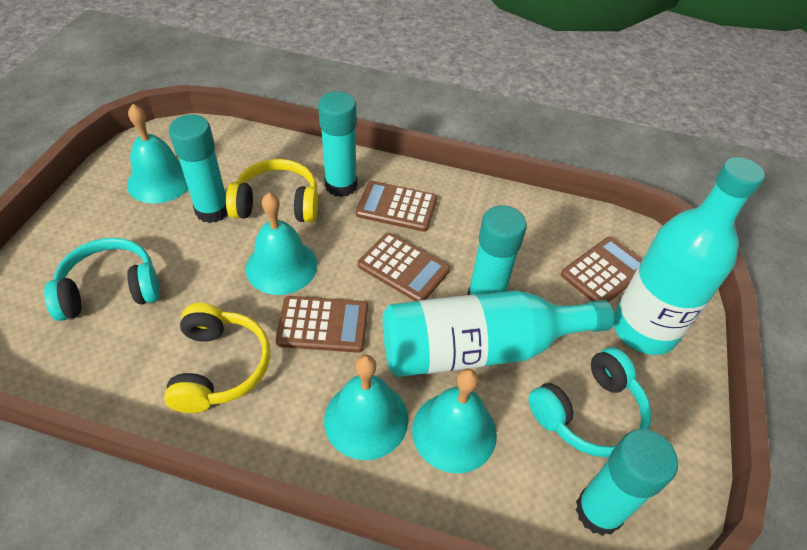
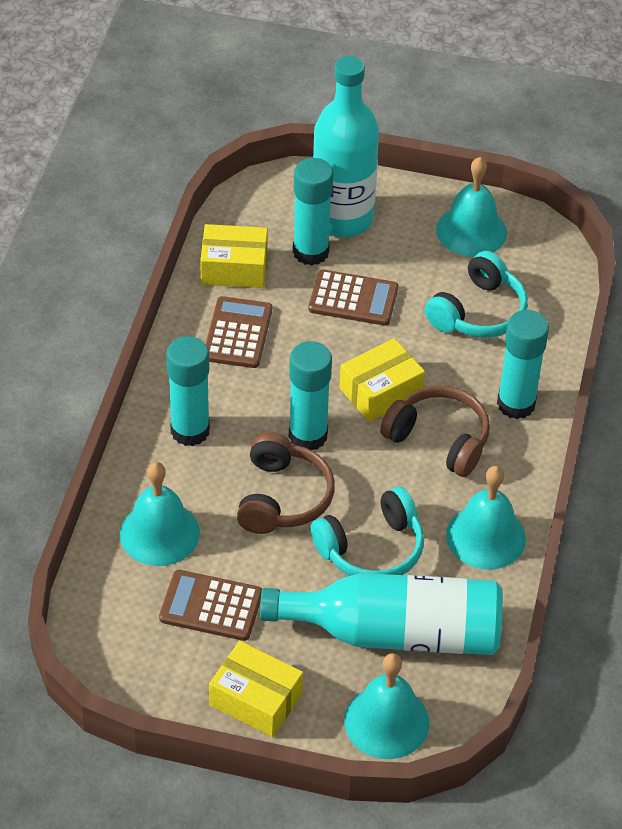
brown calculator: 4 -> 3
brown headphones: 0 -> 2
yellow box: 0 -> 3
yellow headphones: 2 -> 0

